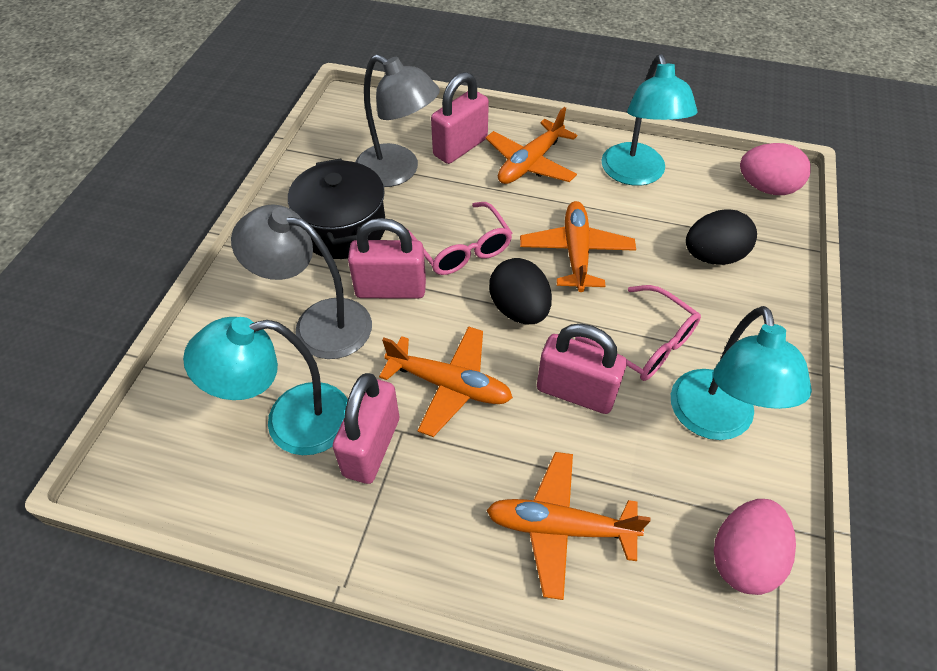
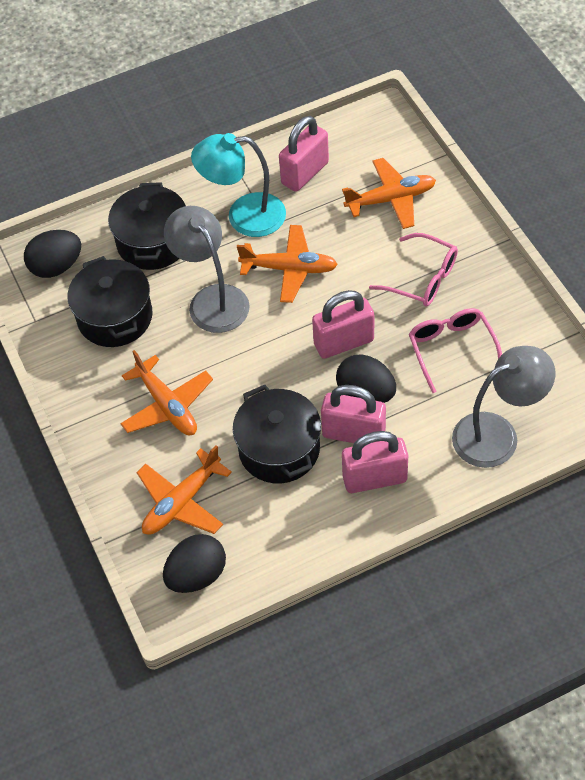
black egg: 2 -> 3
black pot: 1 -> 3
pink egg: 2 -> 0
turquoise lamp: 3 -> 1

